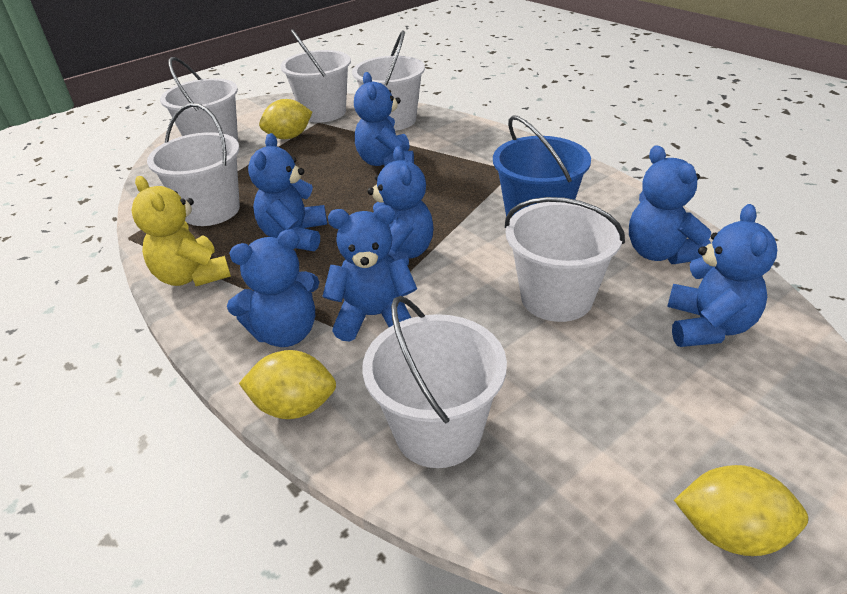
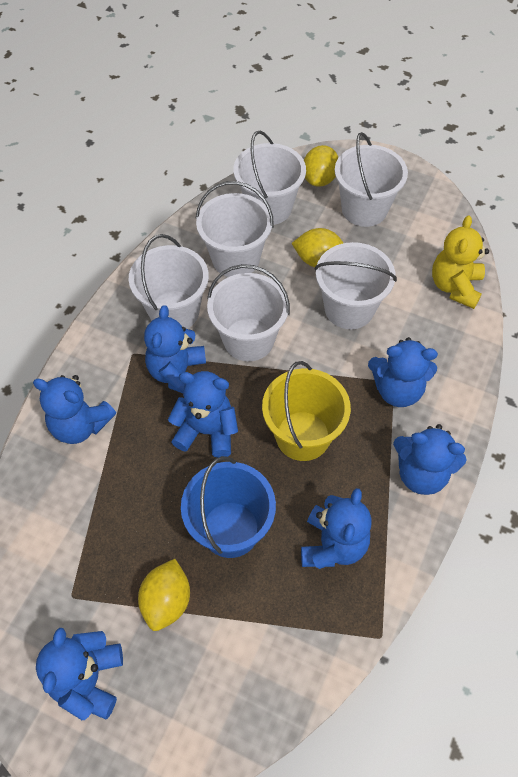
yellow bucket: 0 -> 1

